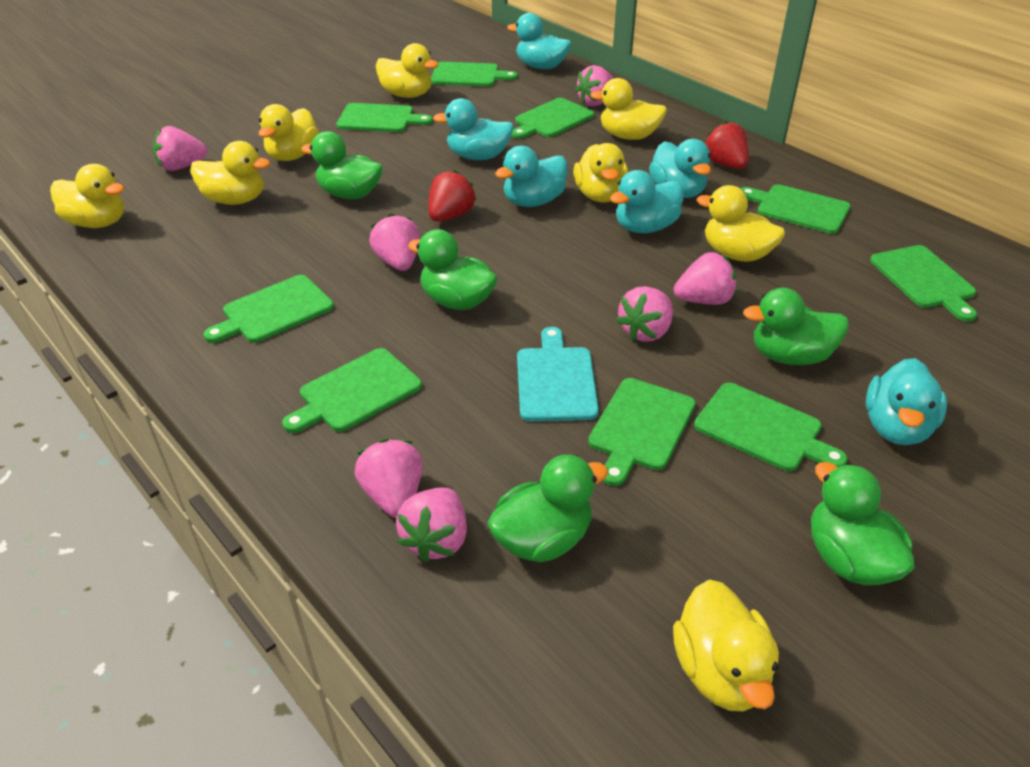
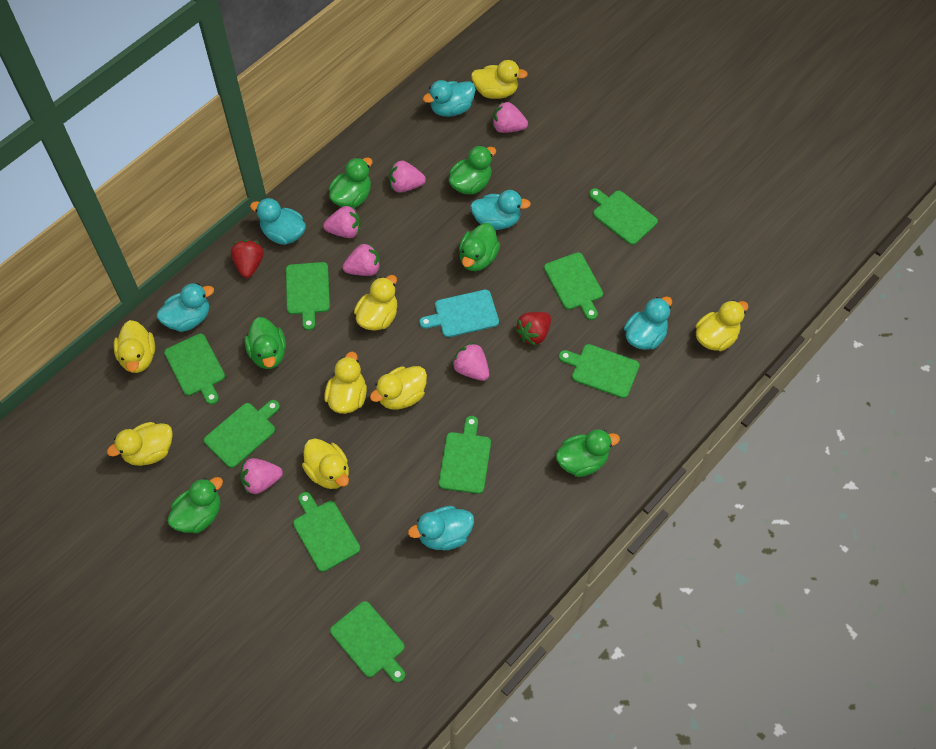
green duck: 5 -> 6
pink strawberry: 7 -> 6

